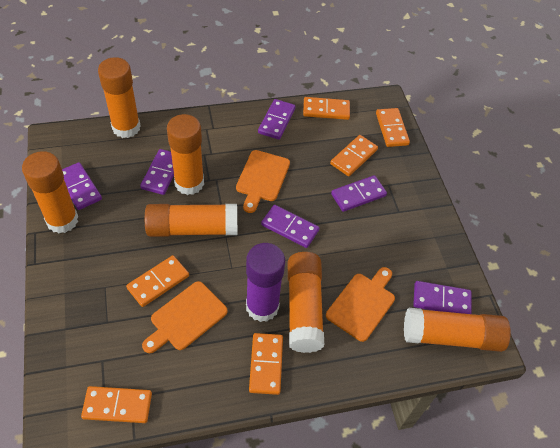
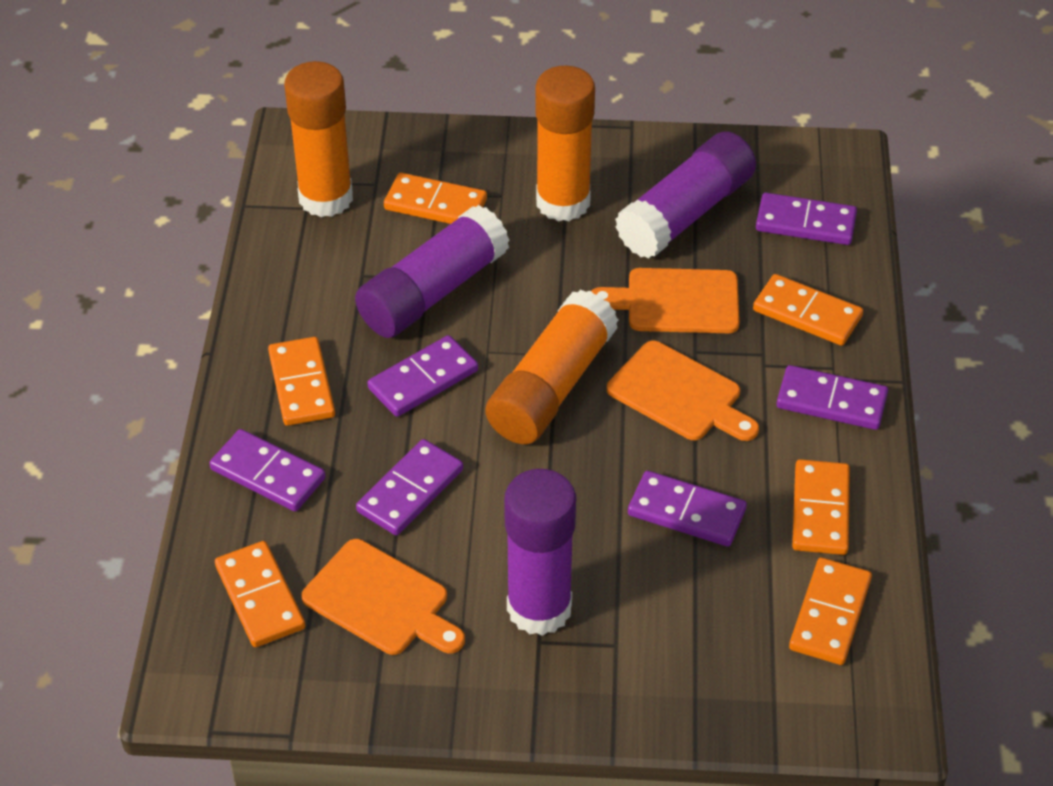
orange glue stick: 6 -> 3
purple glue stick: 1 -> 3

